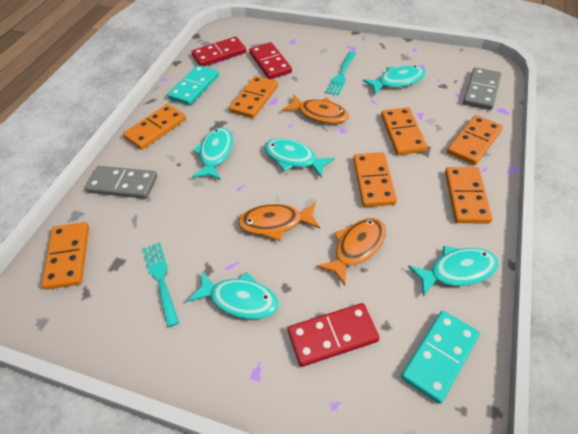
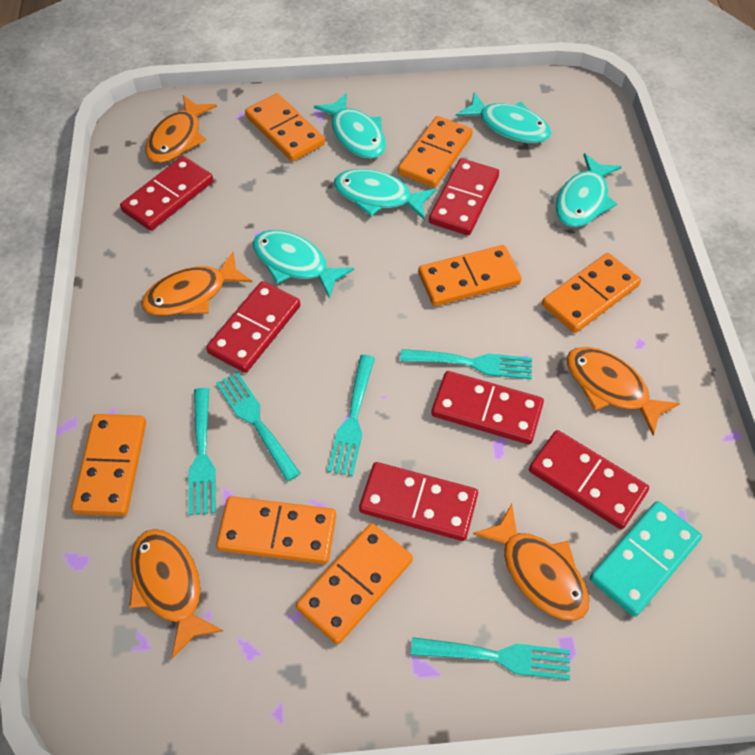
grey domino: 2 -> 0
orange fish: 3 -> 5
red domino: 3 -> 6
turquoise domino: 2 -> 1
turquoise fork: 2 -> 5

